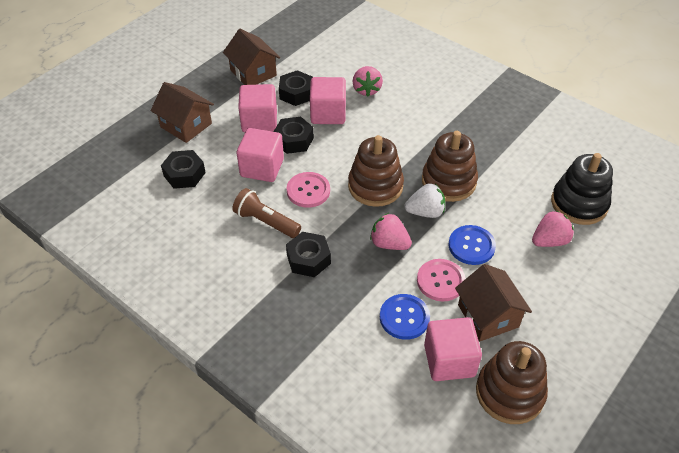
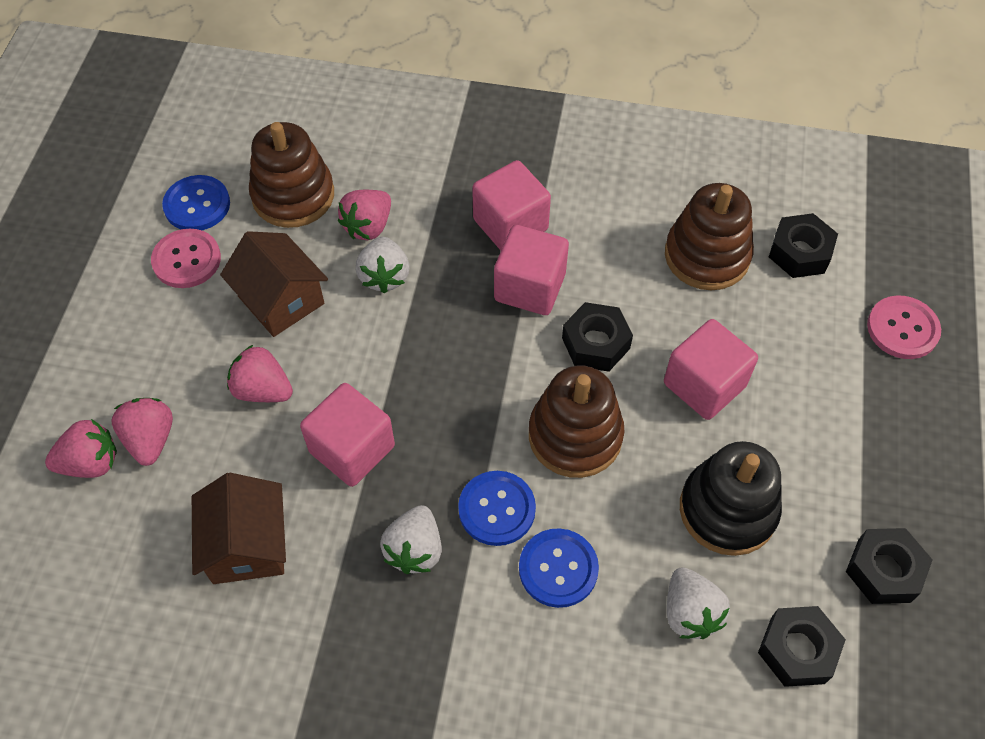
blue button: 2 -> 3
brown flashlight: 1 -> 0
brown house: 3 -> 2
pink strawberry: 3 -> 4
white strawberry: 1 -> 3

